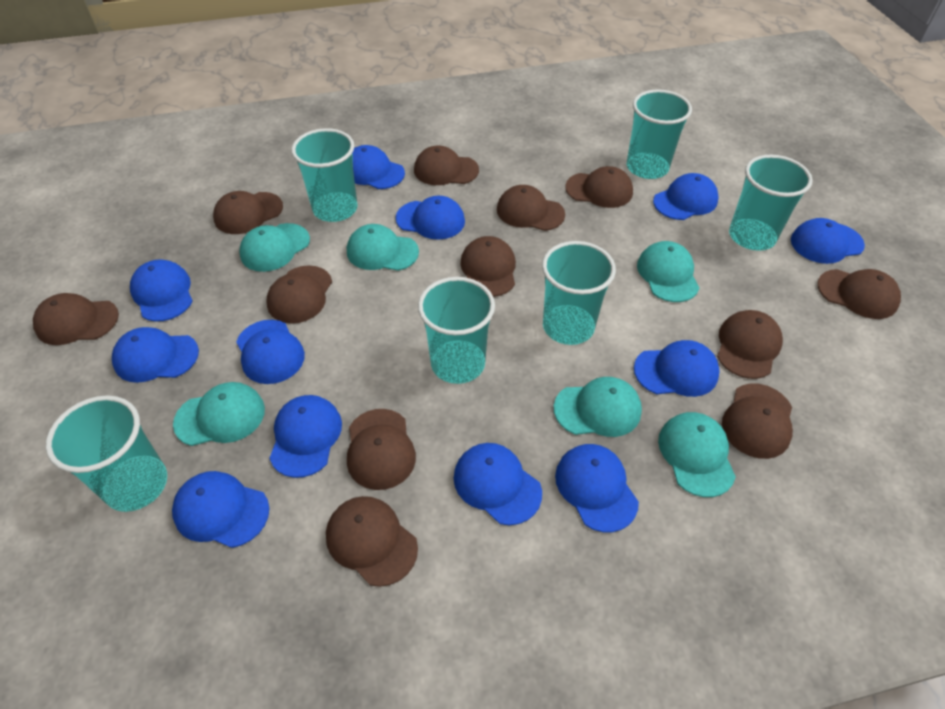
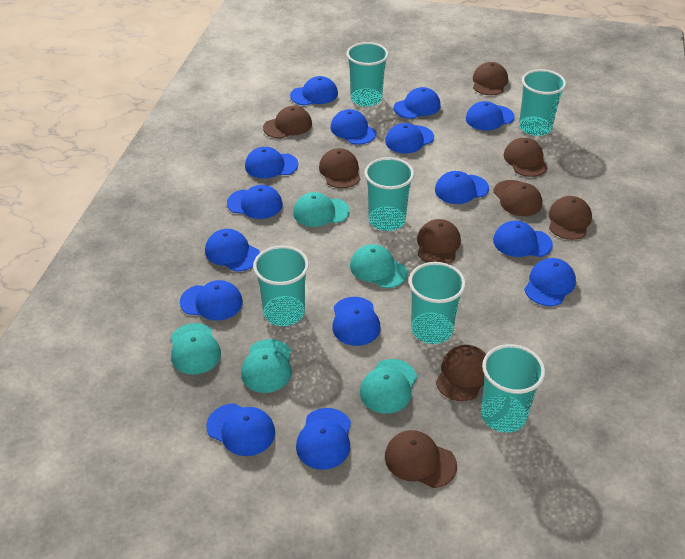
blue cap: 12 -> 15
brown cap: 12 -> 9
turquoise cap: 6 -> 5

